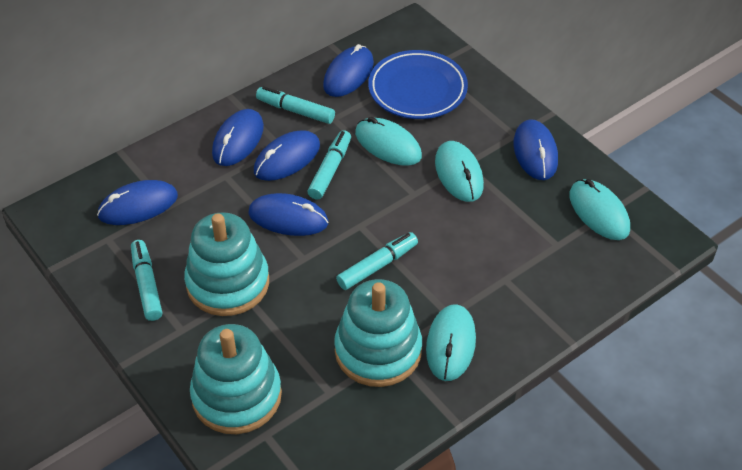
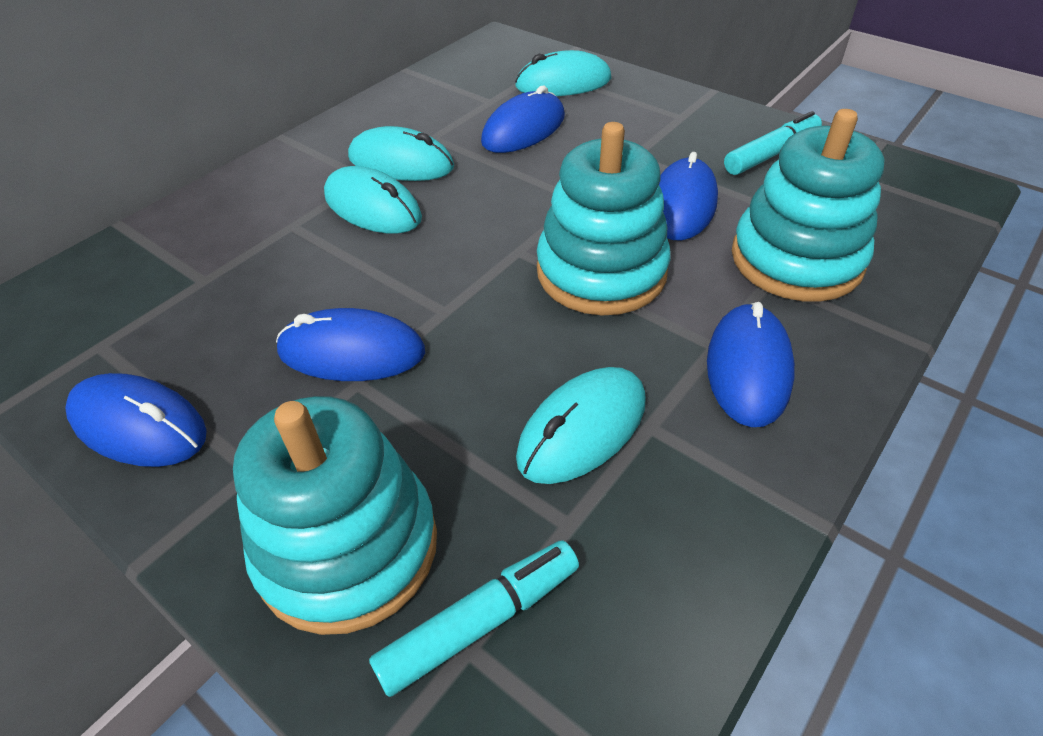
blue mouse: 6 -> 5
blue plate: 1 -> 0
turquoise marker: 4 -> 2

